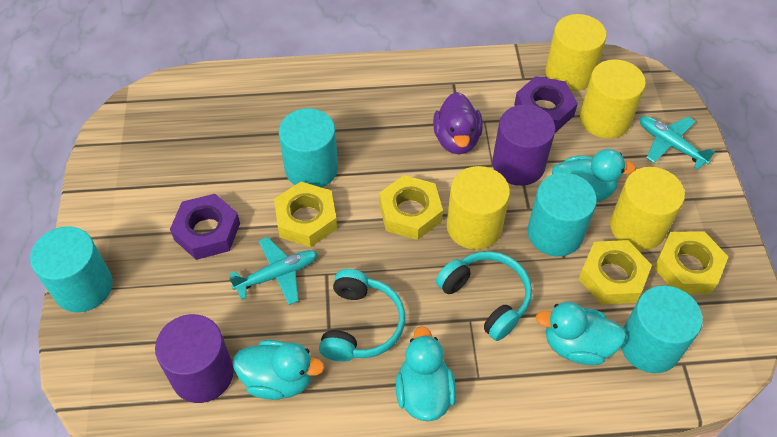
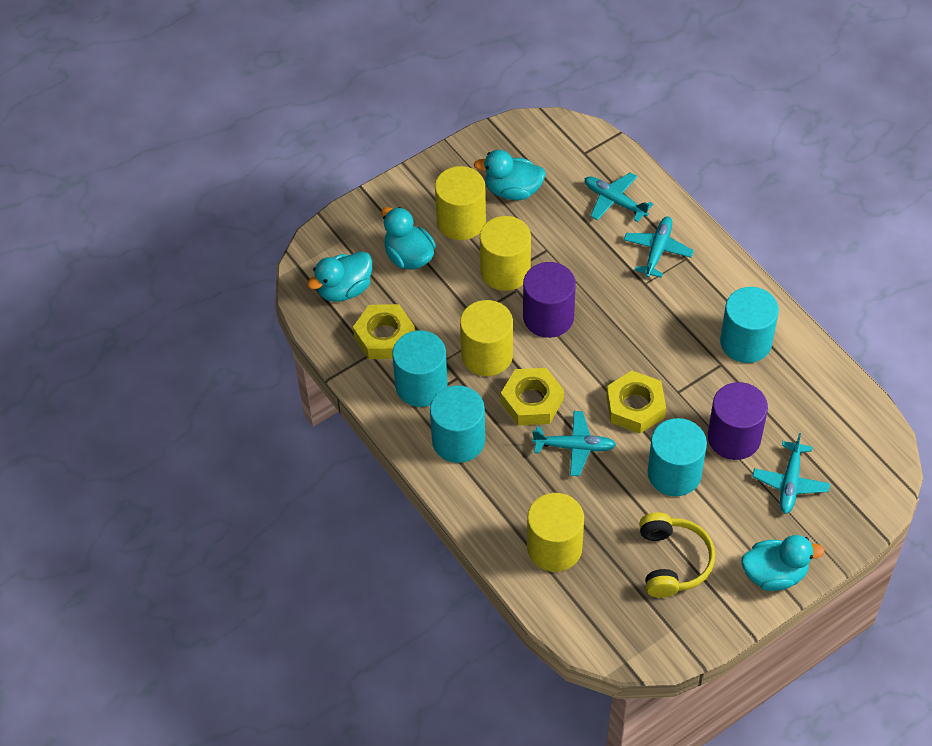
purple duck: 1 -> 0
purple nut: 2 -> 0
turquoise headphones: 2 -> 0
turquoise plane: 2 -> 4
yellow headphones: 0 -> 1
yellow nut: 4 -> 3

